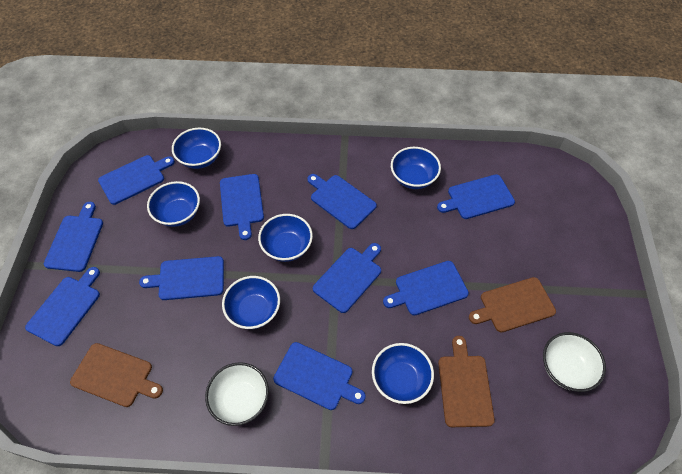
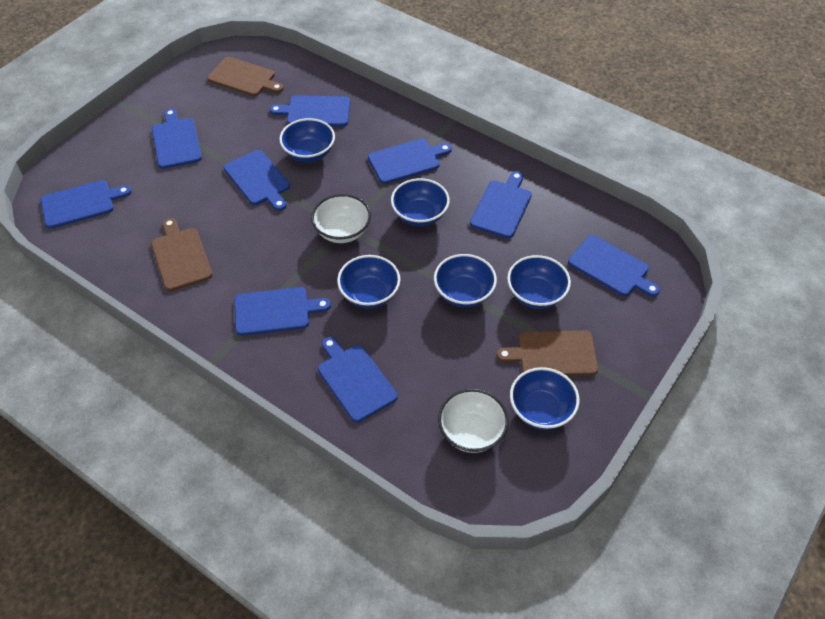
blue cutting board: 10 -> 9

